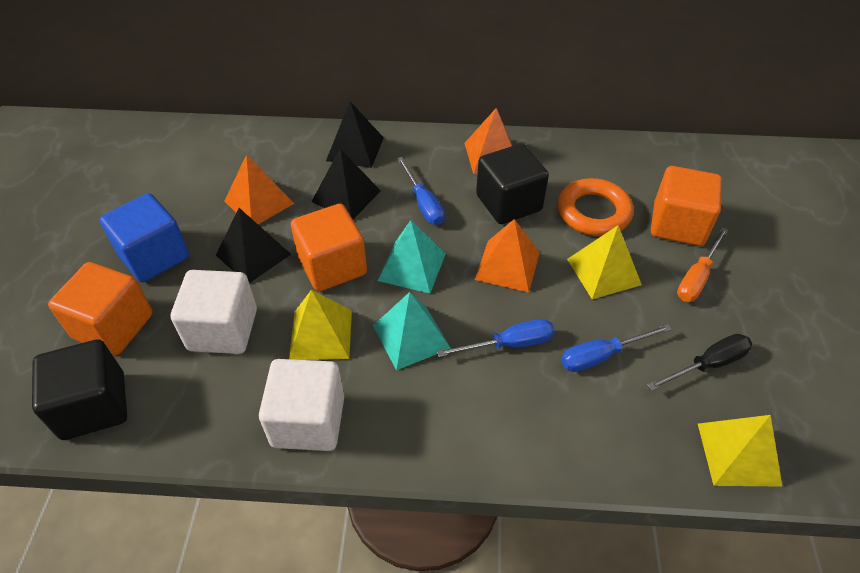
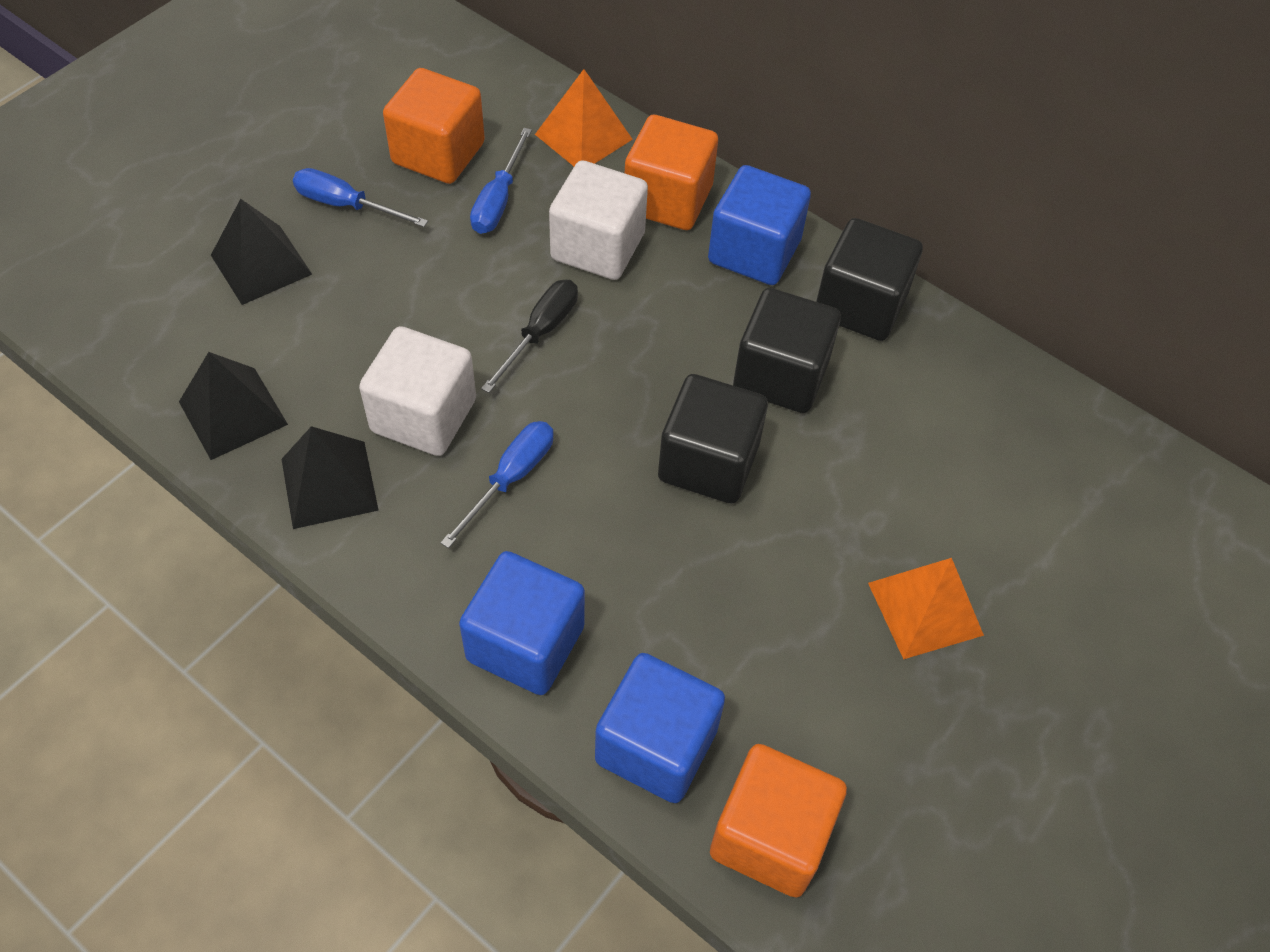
black cube: 2 -> 3
blue cube: 1 -> 3
orange pyramid: 3 -> 2
orange ring: 1 -> 0
orange screwdriver: 1 -> 0
turquoise pyramid: 2 -> 0
yellow pyramid: 3 -> 0

